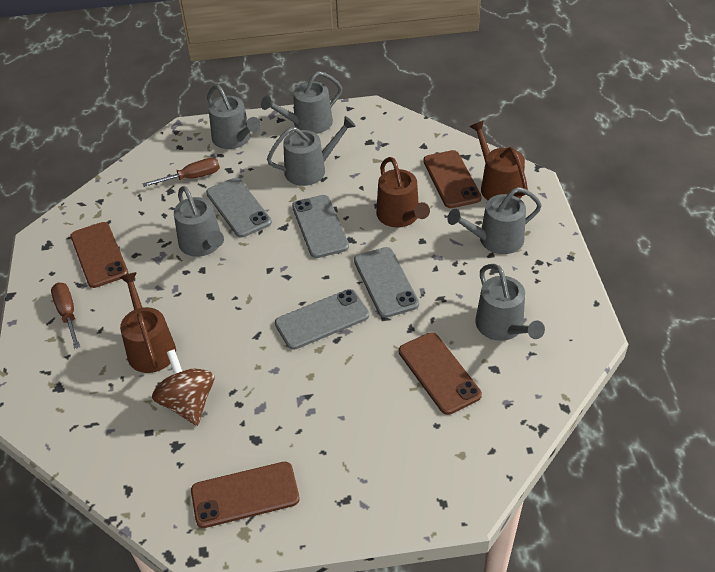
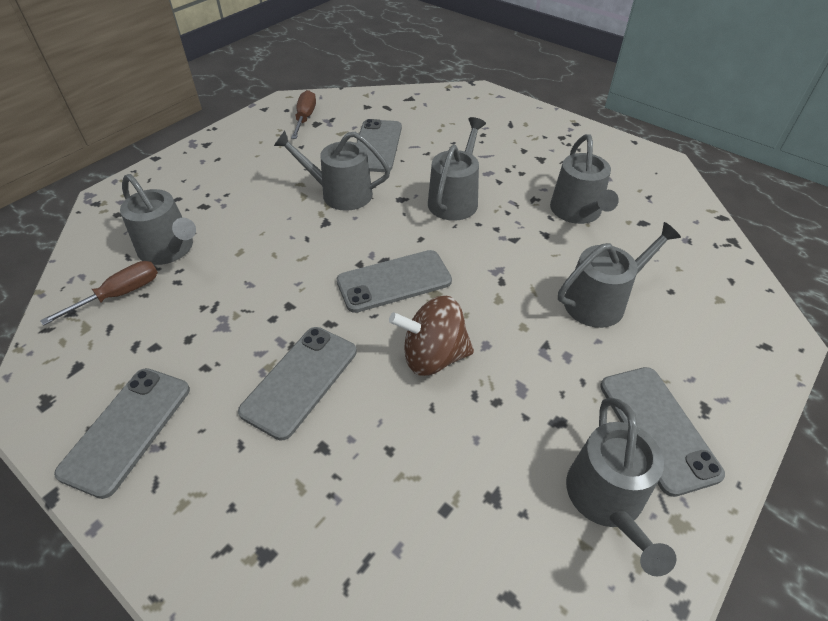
brown phone: 4 -> 0
brown watering can: 3 -> 0
grey phone: 4 -> 5

